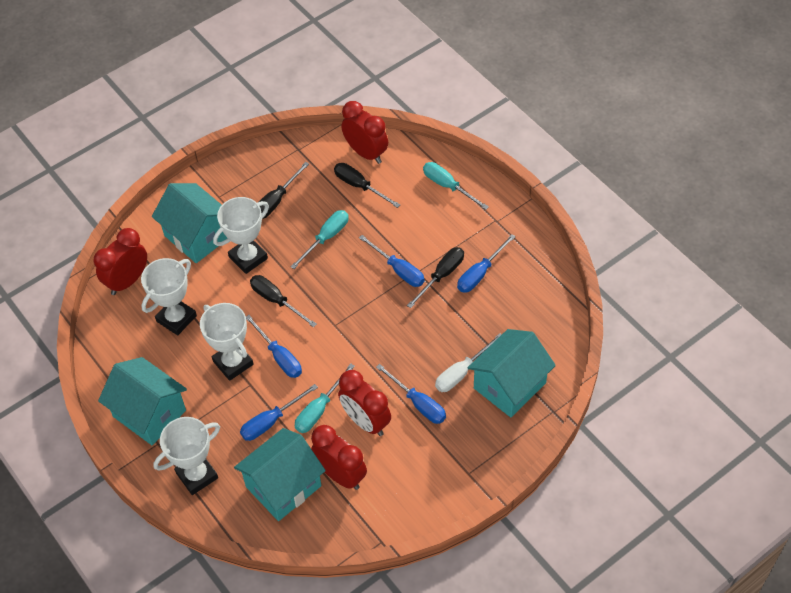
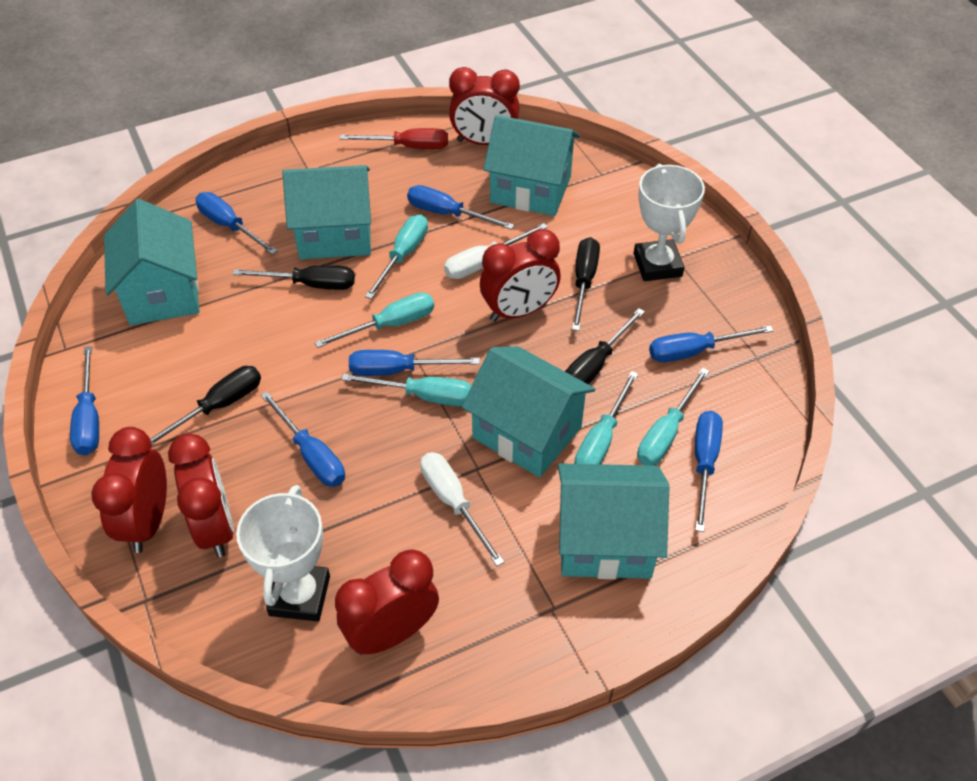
blue screwdriver: 5 -> 7
red clock: 4 -> 5
red screwdriver: 0 -> 1
turquoise house: 4 -> 5
turquoise screwdriver: 3 -> 5
white screwdriver: 1 -> 2
white trophy: 4 -> 2

